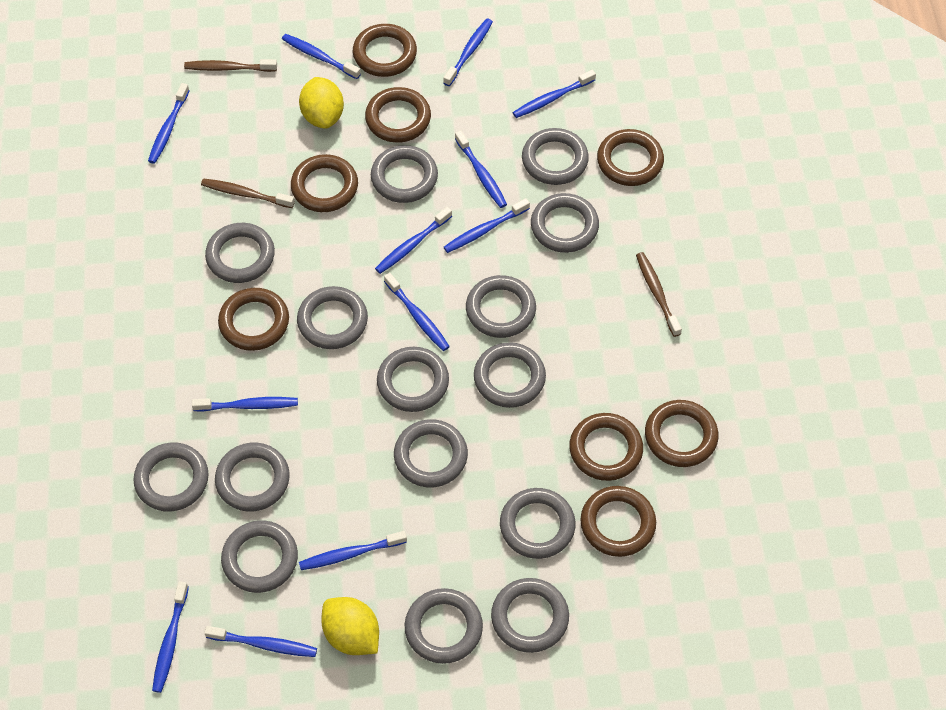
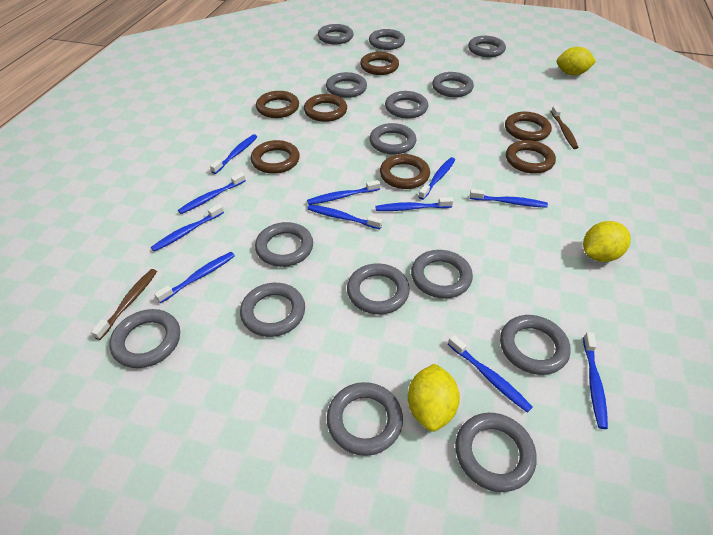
blue toothbrush: 12 -> 11
brown ring: 8 -> 7
brown toothbrush: 3 -> 2
yellow lemon: 2 -> 3

